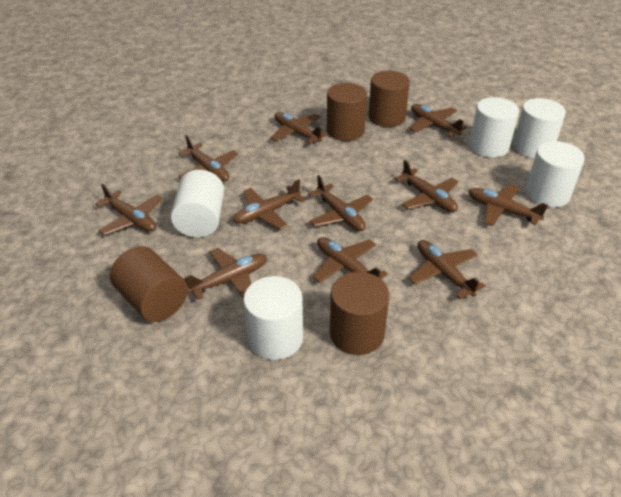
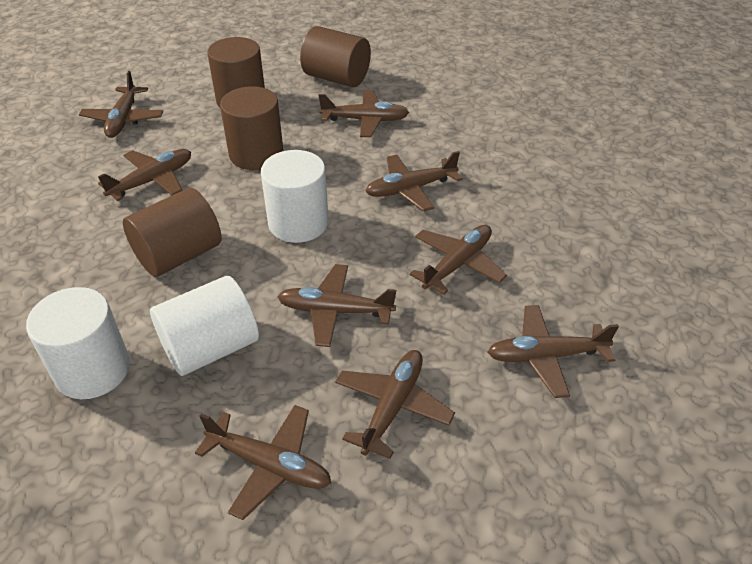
brown plane: 11 -> 9
white cylinder: 5 -> 3

